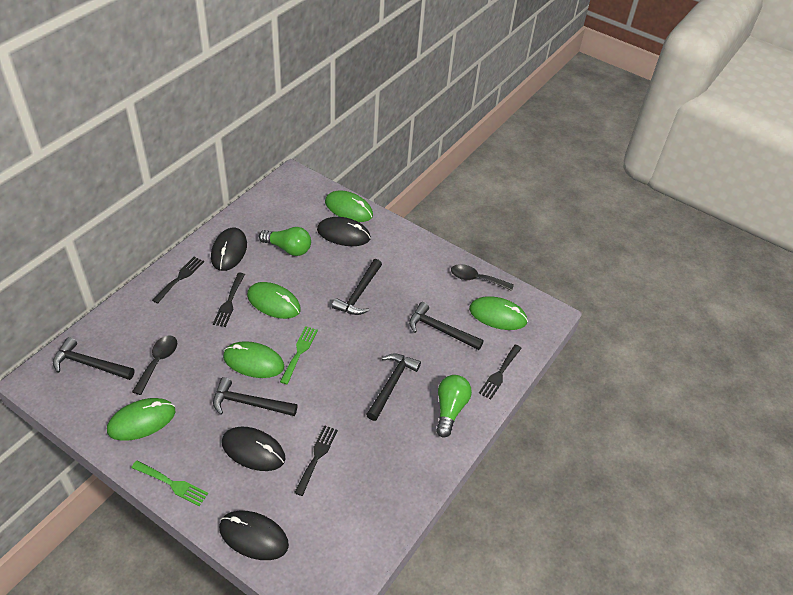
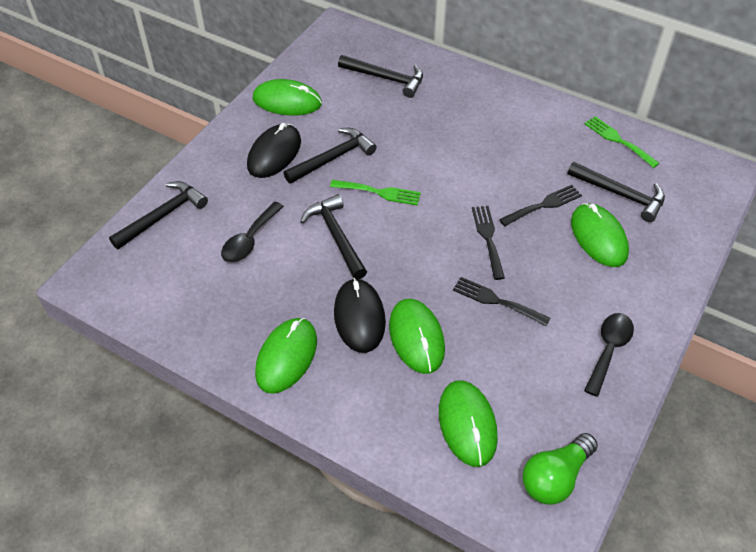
black fork: 4 -> 3
black mouse: 4 -> 2
green light bulb: 2 -> 1

